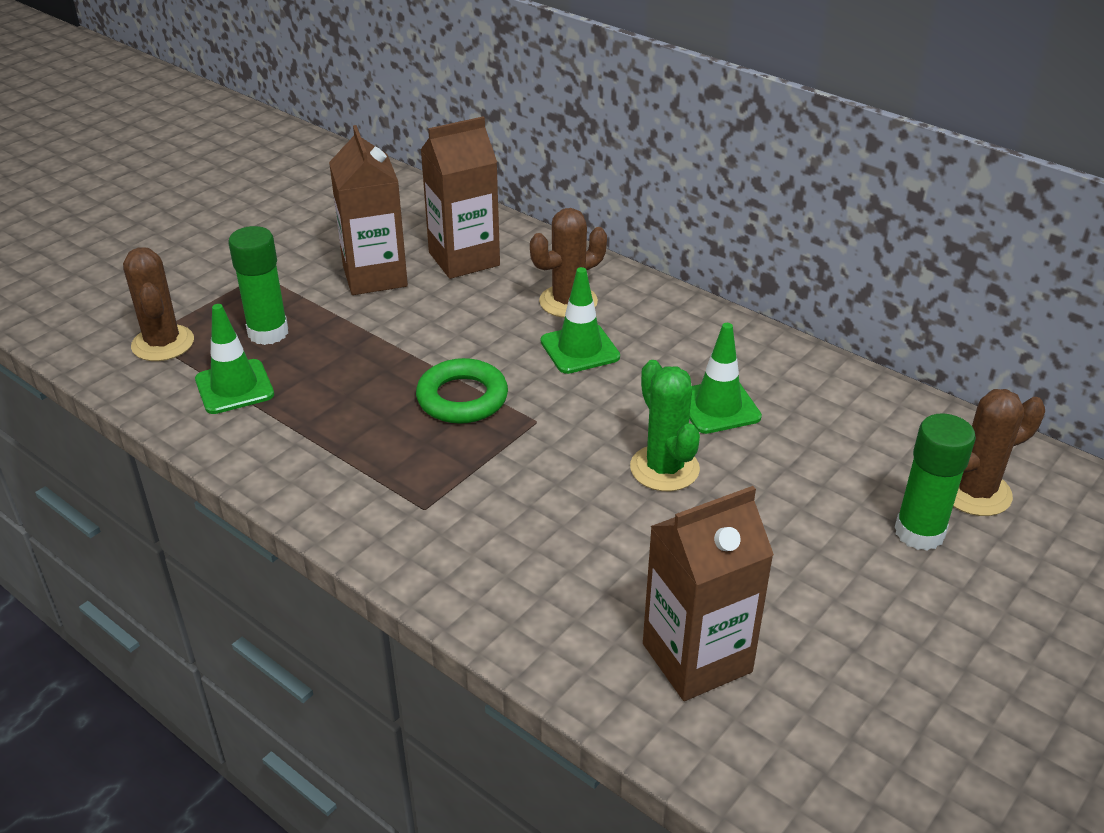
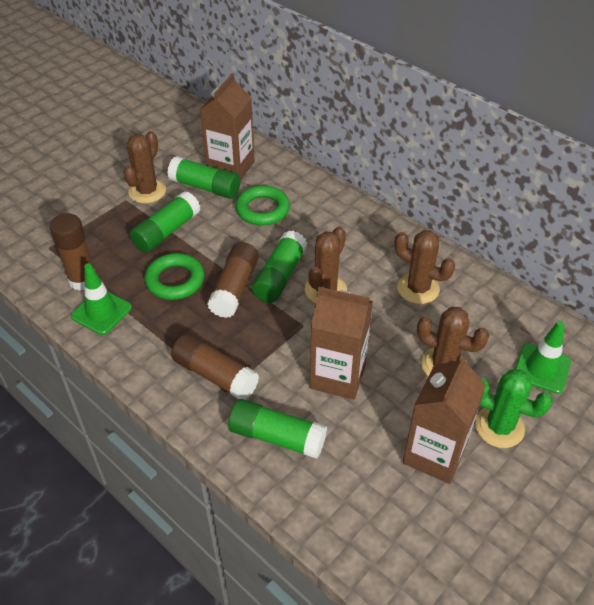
brown cactus: 3 -> 4
brown glue stick: 0 -> 3
green glue stick: 2 -> 4
green ring: 1 -> 2
green traffic cone: 3 -> 2

